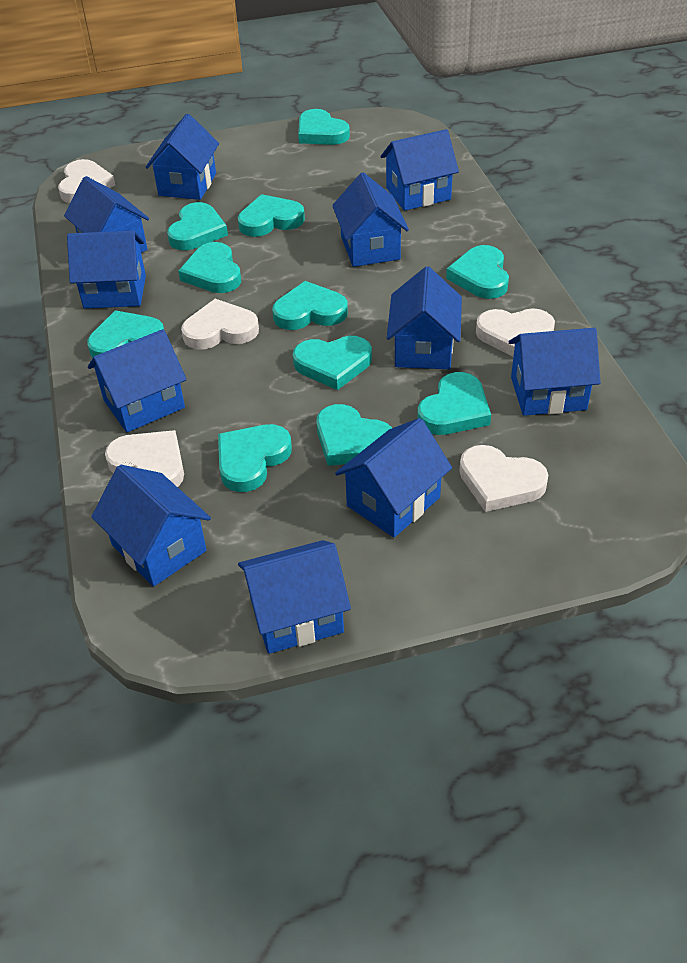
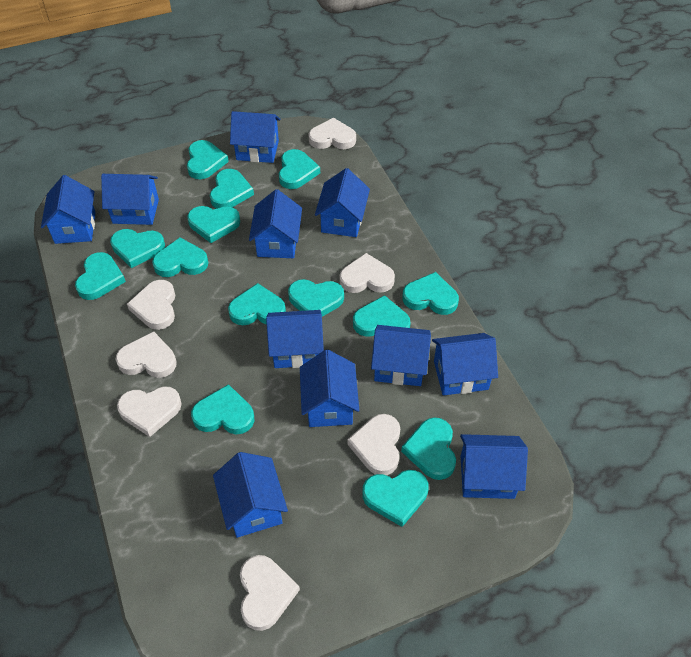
turquoise heart: 11 -> 14
white heart: 5 -> 7

